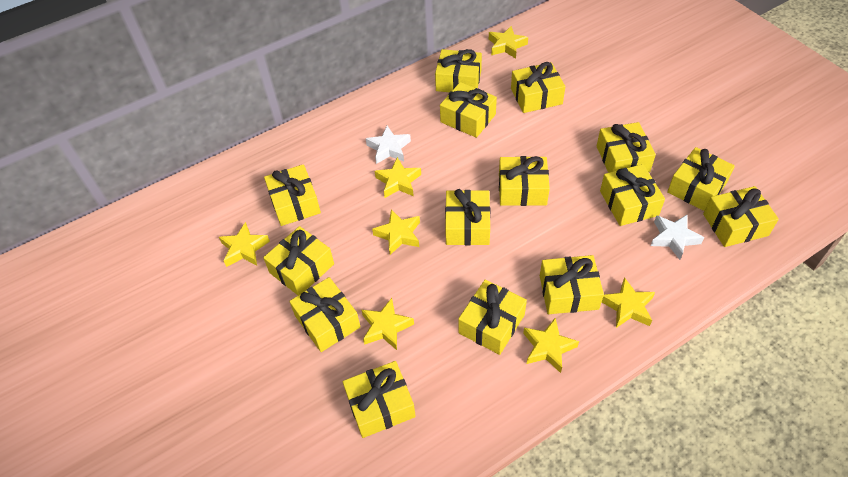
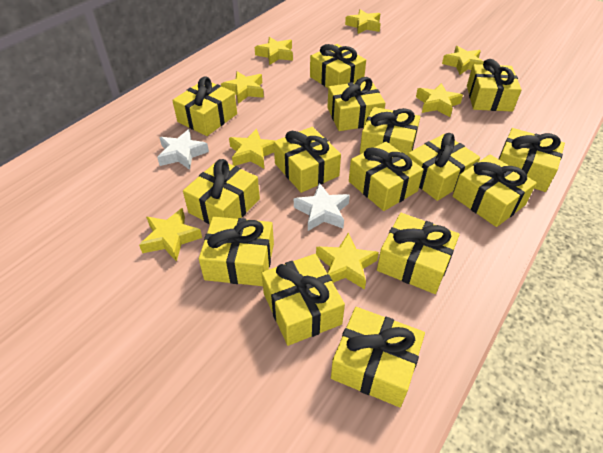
yellow star: 7 -> 8

